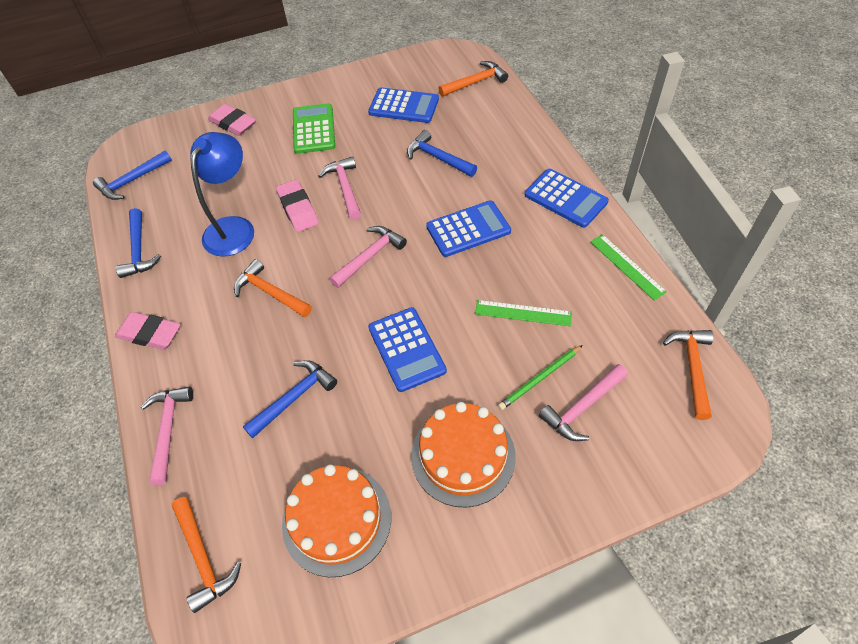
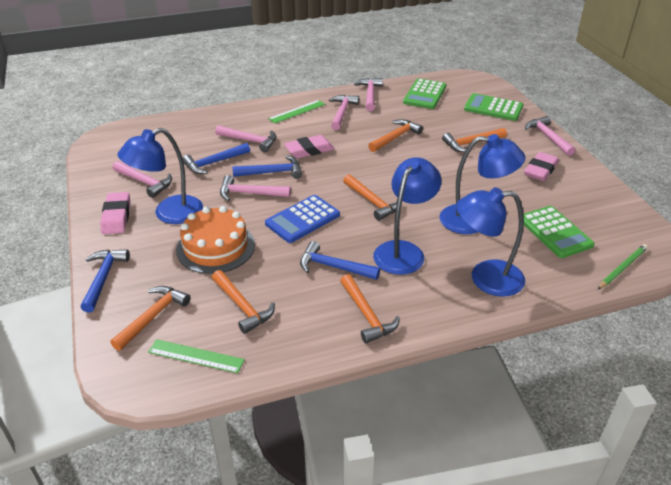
blue calculator: 4 -> 1
blue lamp: 1 -> 4
green calculator: 1 -> 3
orange cake: 2 -> 1
orange hammer: 4 -> 6
pink hammer: 4 -> 6

